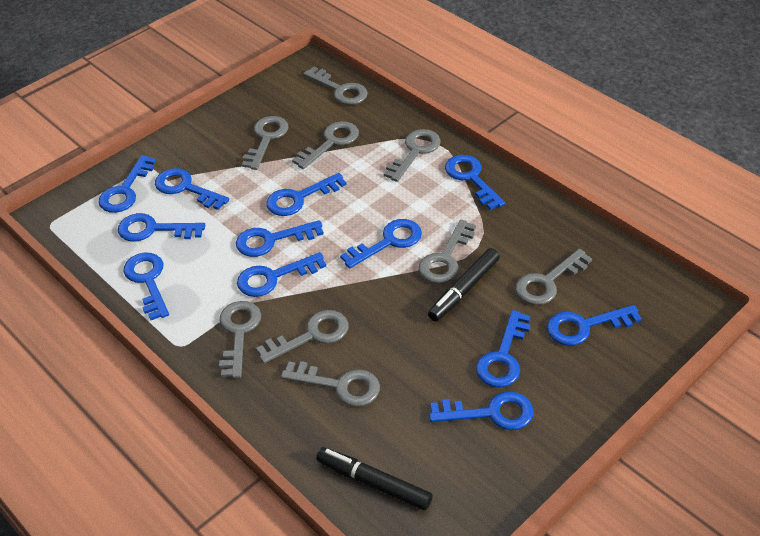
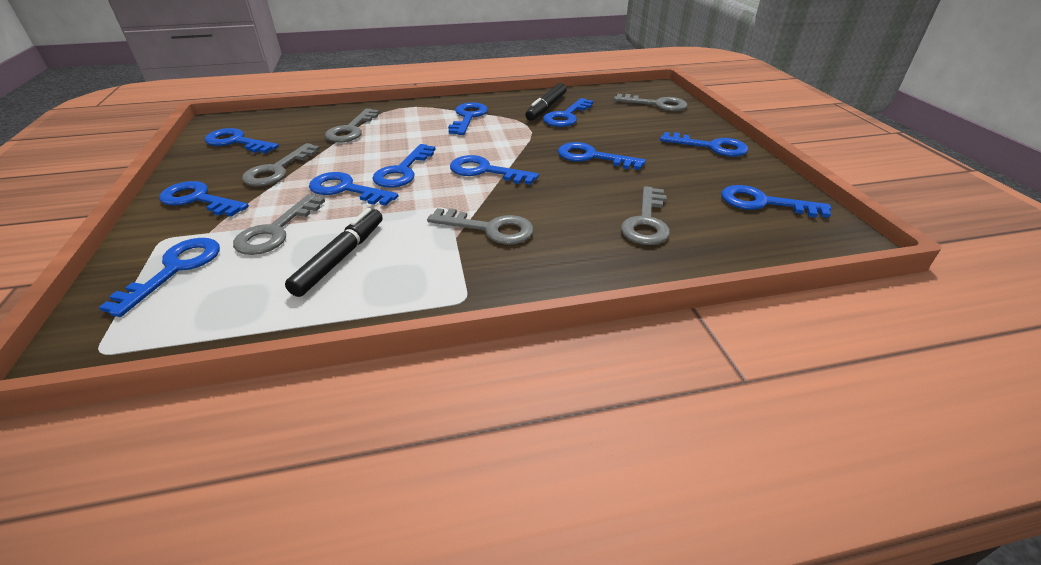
blue key: 12 -> 11
grey key: 9 -> 6

